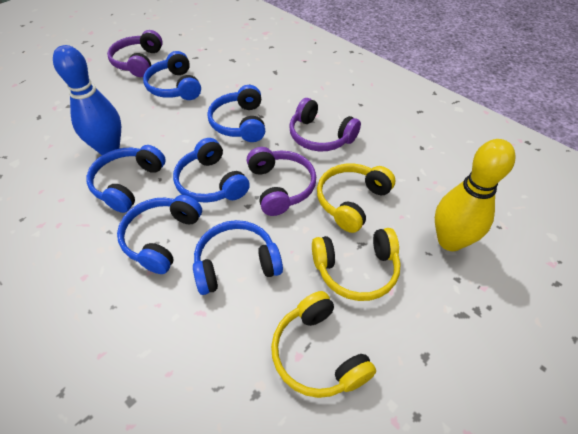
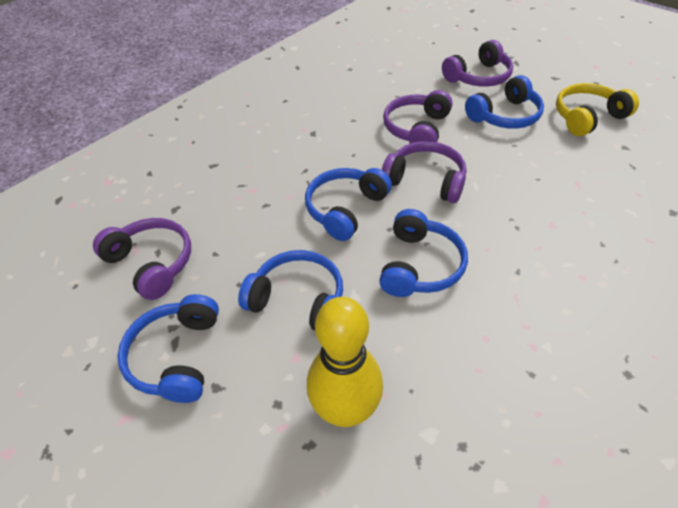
blue bowling pin: 1 -> 0
blue headphones: 6 -> 5
purple headphones: 3 -> 4
yellow headphones: 3 -> 1

